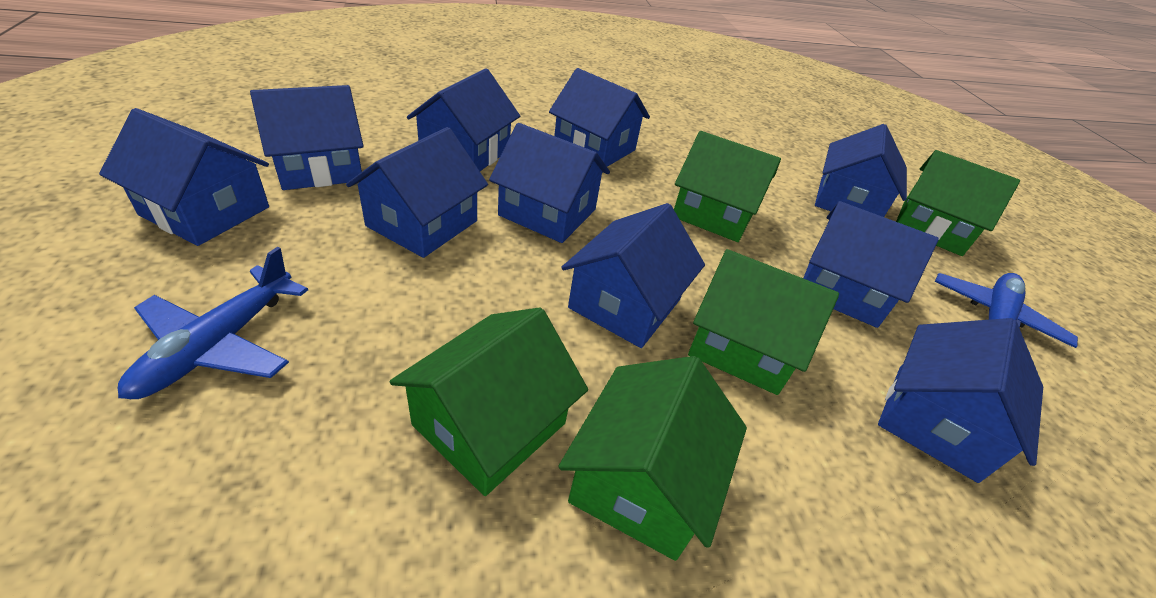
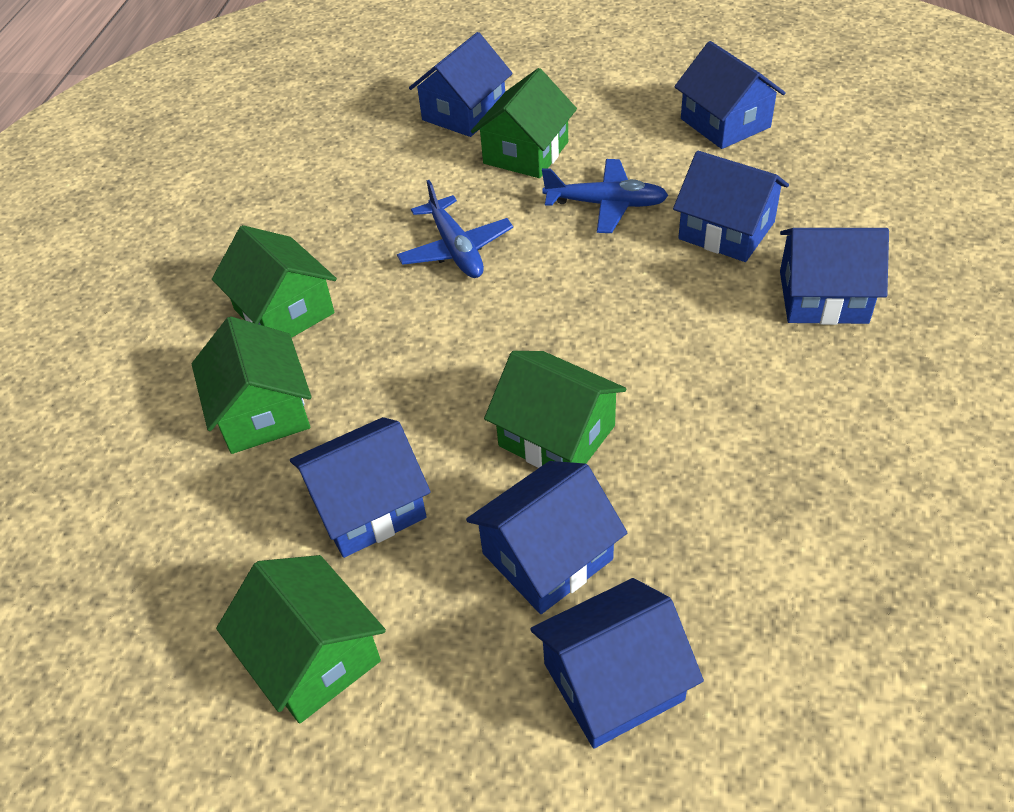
blue house: 10 -> 7

